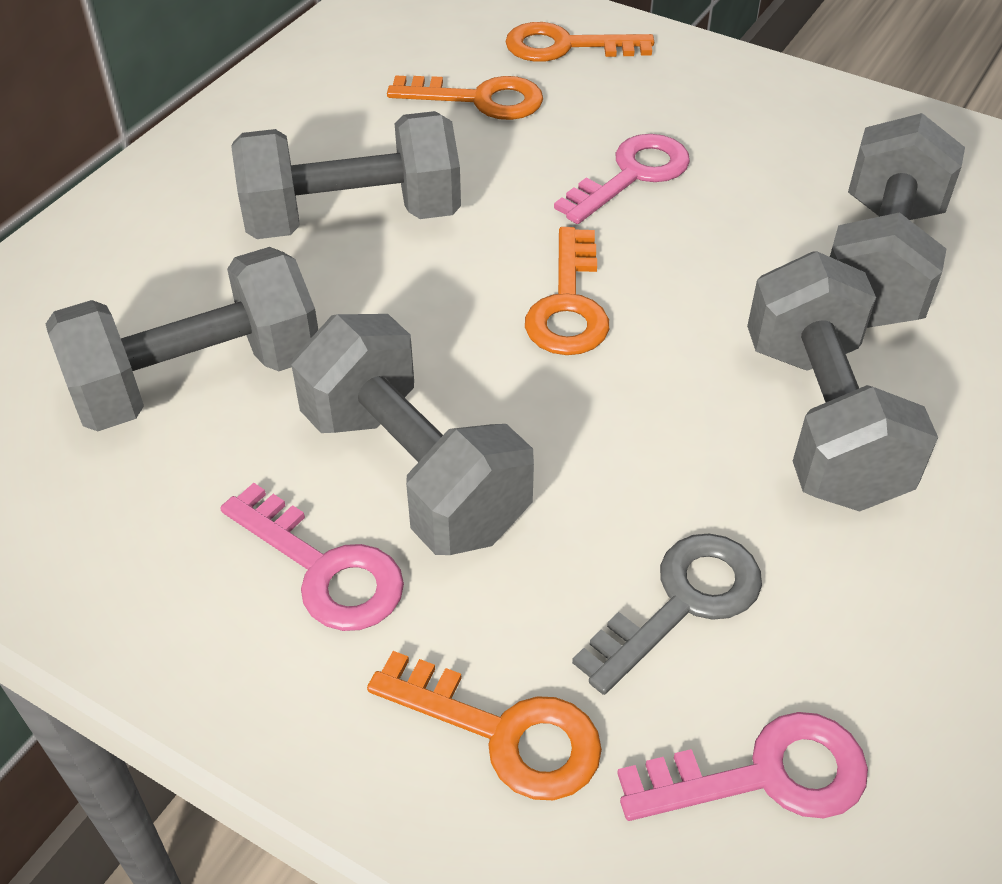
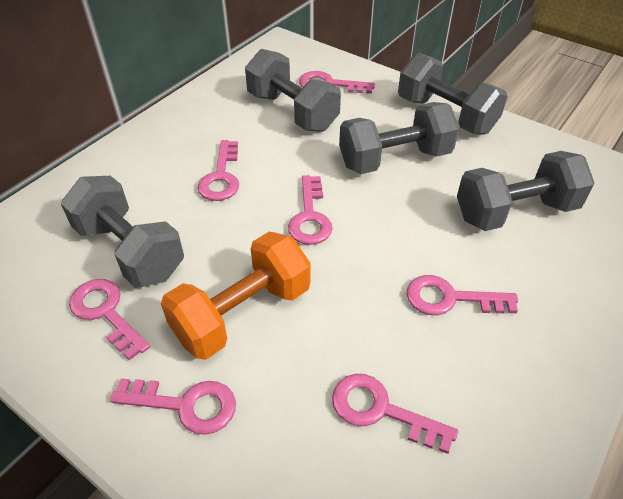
grey key: 1 -> 0
orange dumbbell: 0 -> 1
orange key: 4 -> 0
pink key: 3 -> 7

